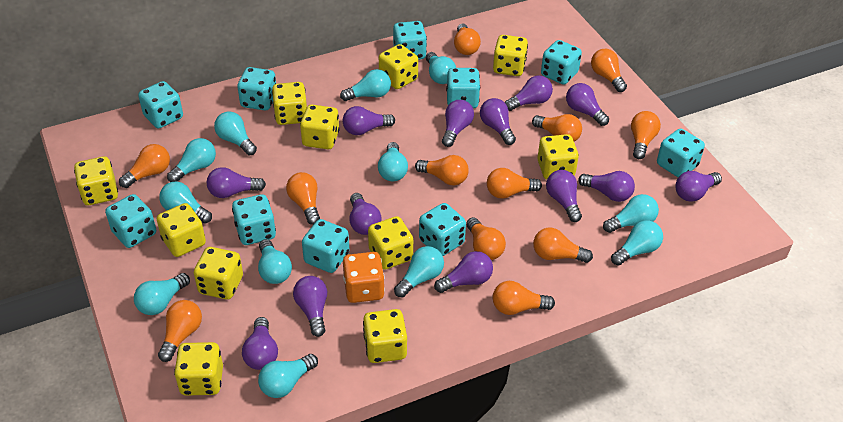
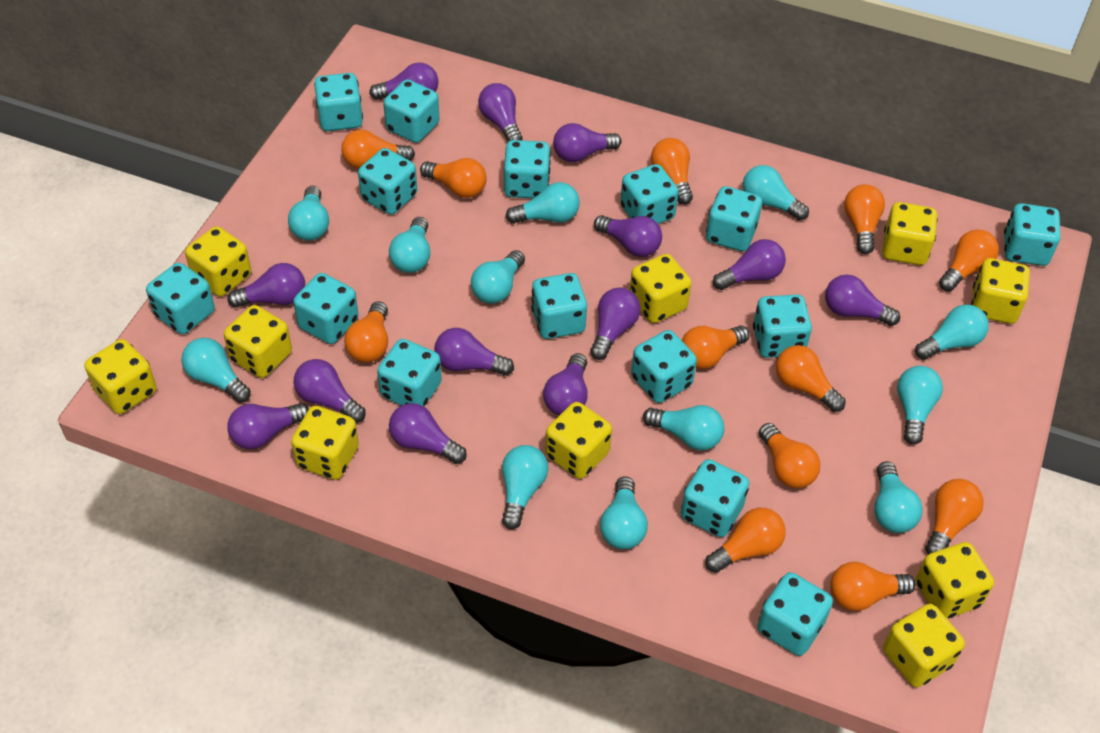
orange dice: 1 -> 0
turquoise dice: 10 -> 15
yellow dice: 11 -> 10

